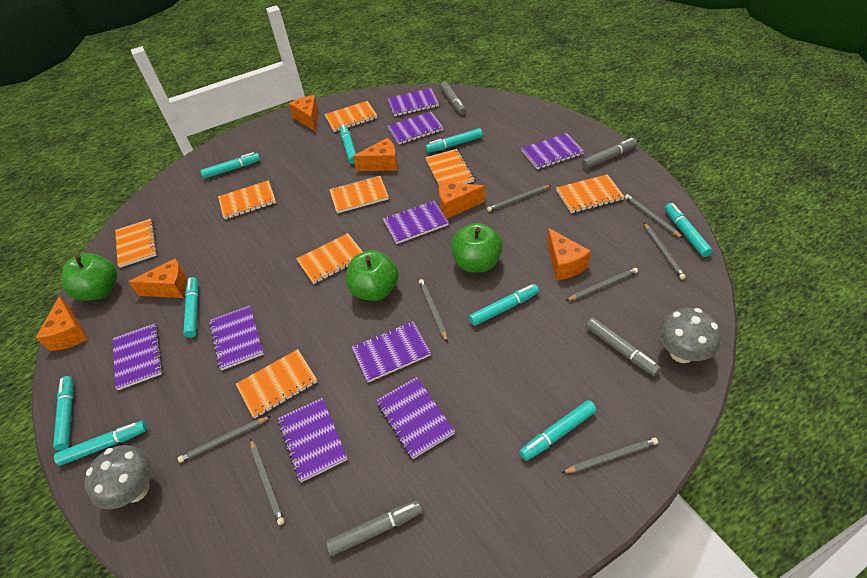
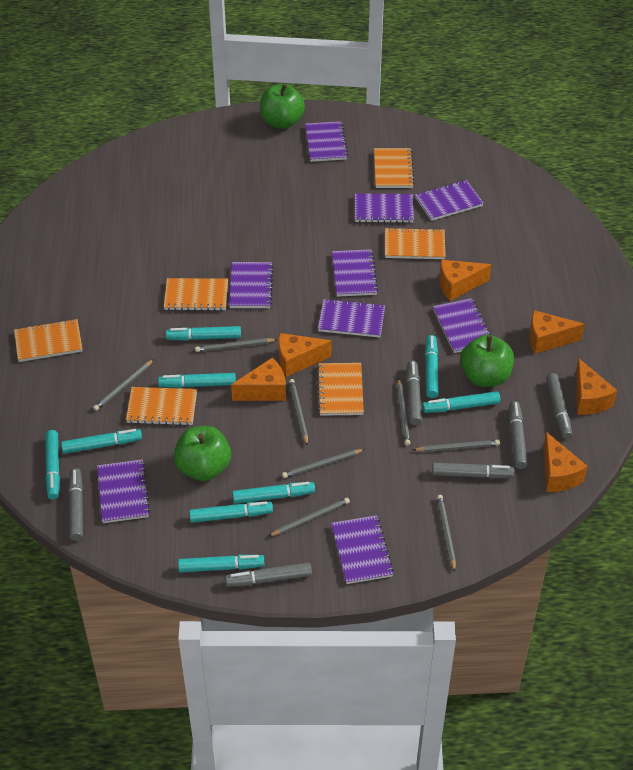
grey marker: 4 -> 6
grey mushroom: 2 -> 0
orange notebook: 8 -> 6

